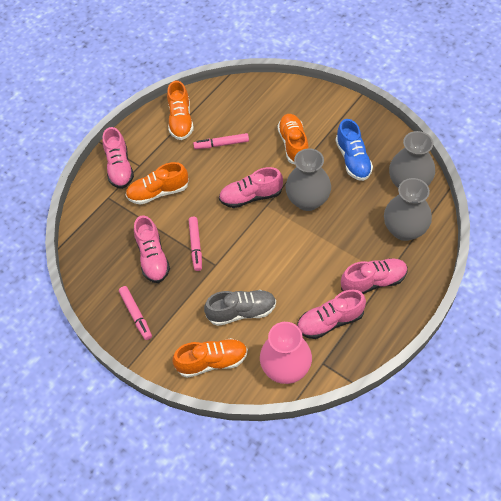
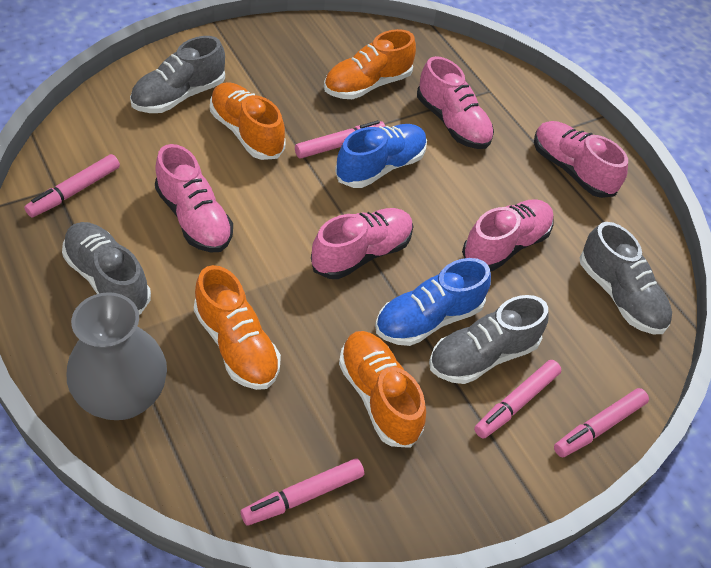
blue shoe: 1 -> 2
grey shoe: 1 -> 4
grey vase: 3 -> 1
pink marker: 3 -> 5
pink vase: 1 -> 0

